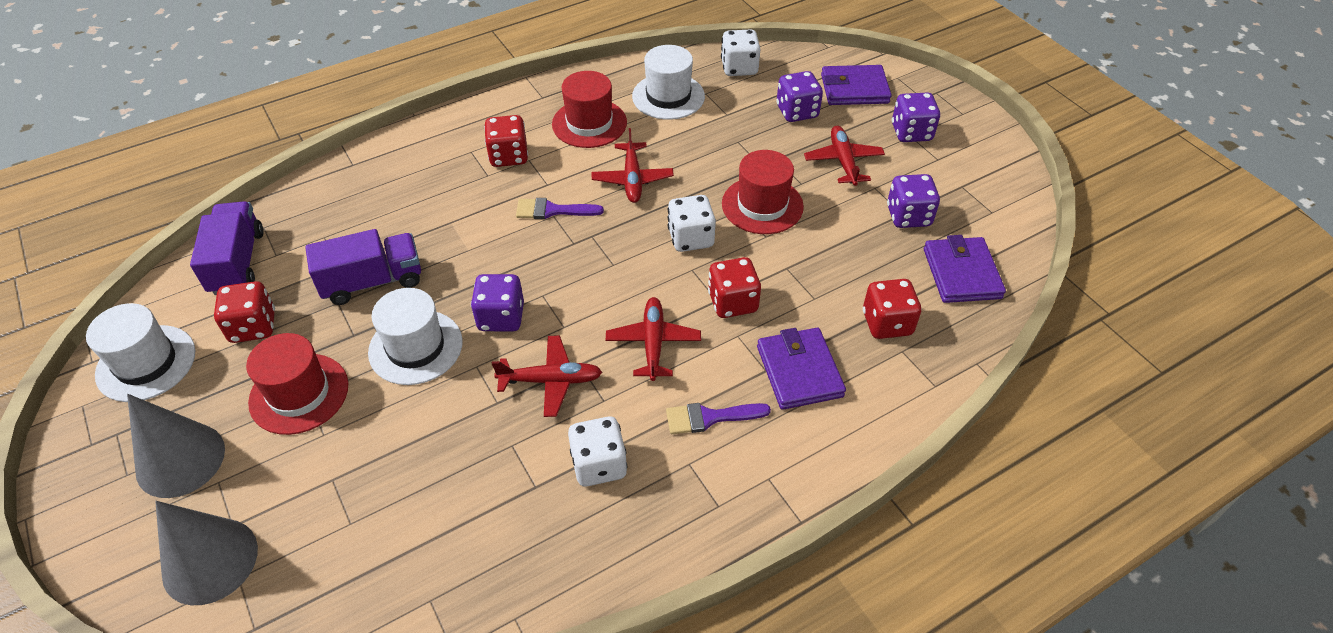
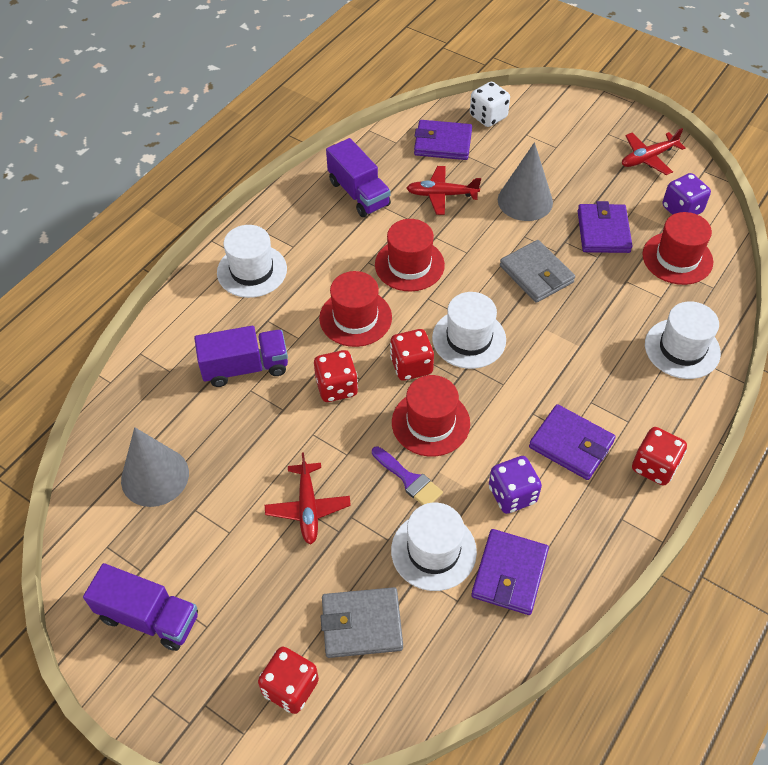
grey wallet: 0 -> 2
purple brush: 2 -> 1
purple dice: 4 -> 2
purple truck: 2 -> 3
purple wallet: 3 -> 4
red hat: 3 -> 4
red plane: 4 -> 3
white dice: 3 -> 1
white hat: 3 -> 4

